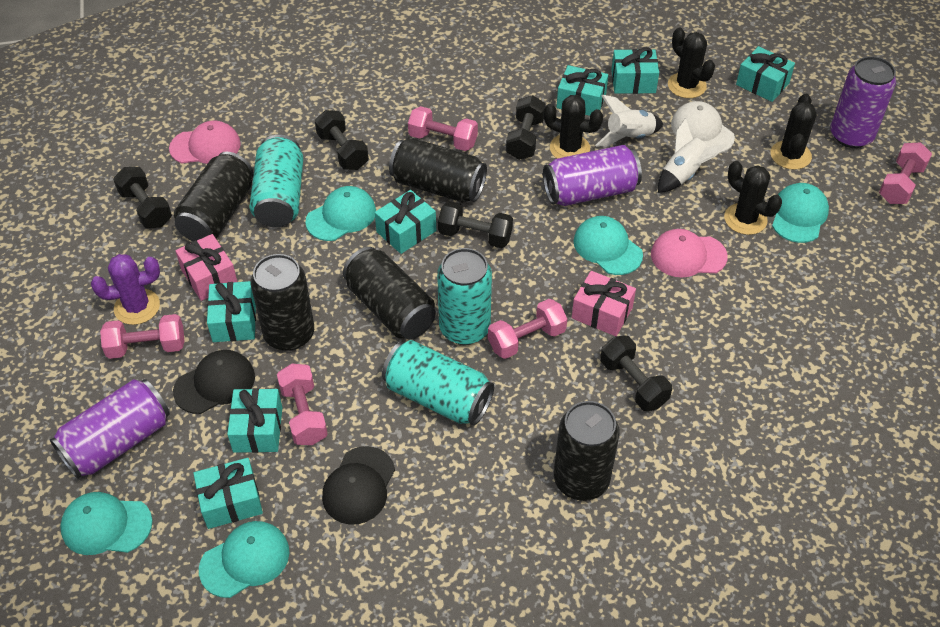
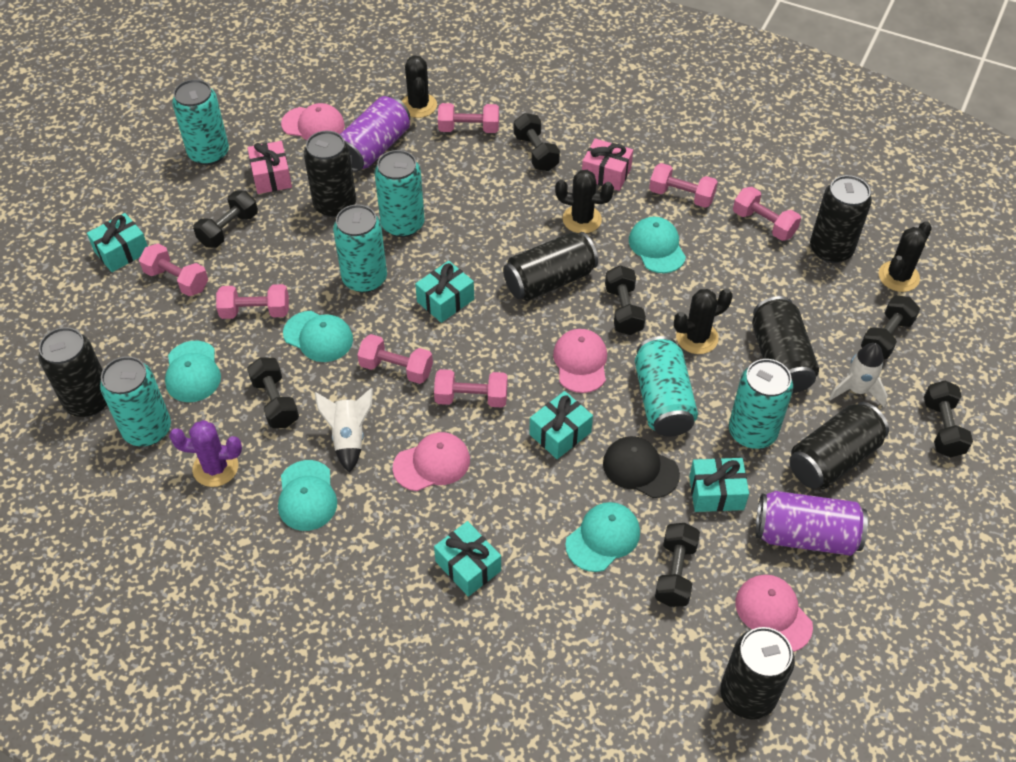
black can: 5 -> 7
black cap: 2 -> 1
black dumbbell: 5 -> 7
pink cap: 2 -> 4
pink dumbbell: 5 -> 7
purple can: 3 -> 2
turquoise can: 3 -> 6
turquoise gift: 7 -> 5
white cap: 1 -> 0

